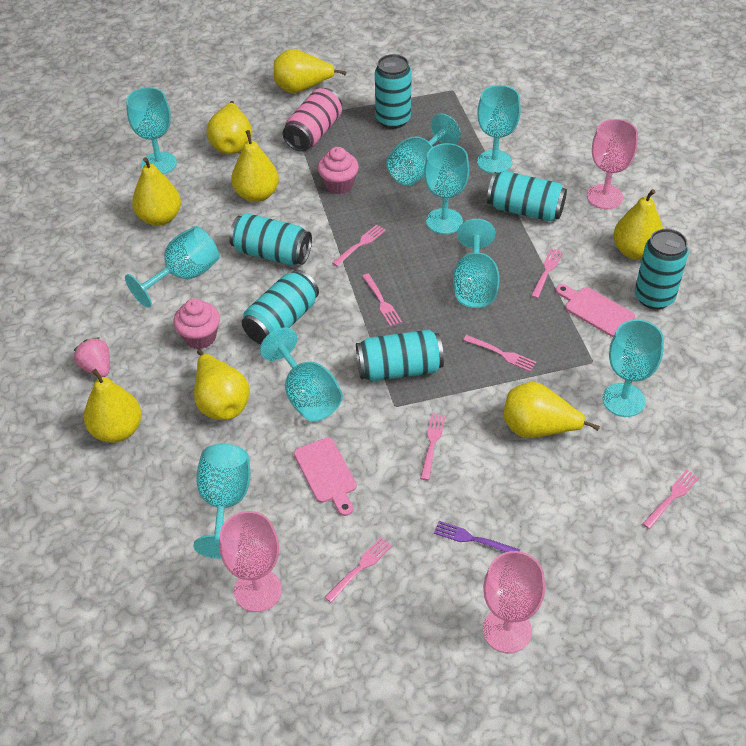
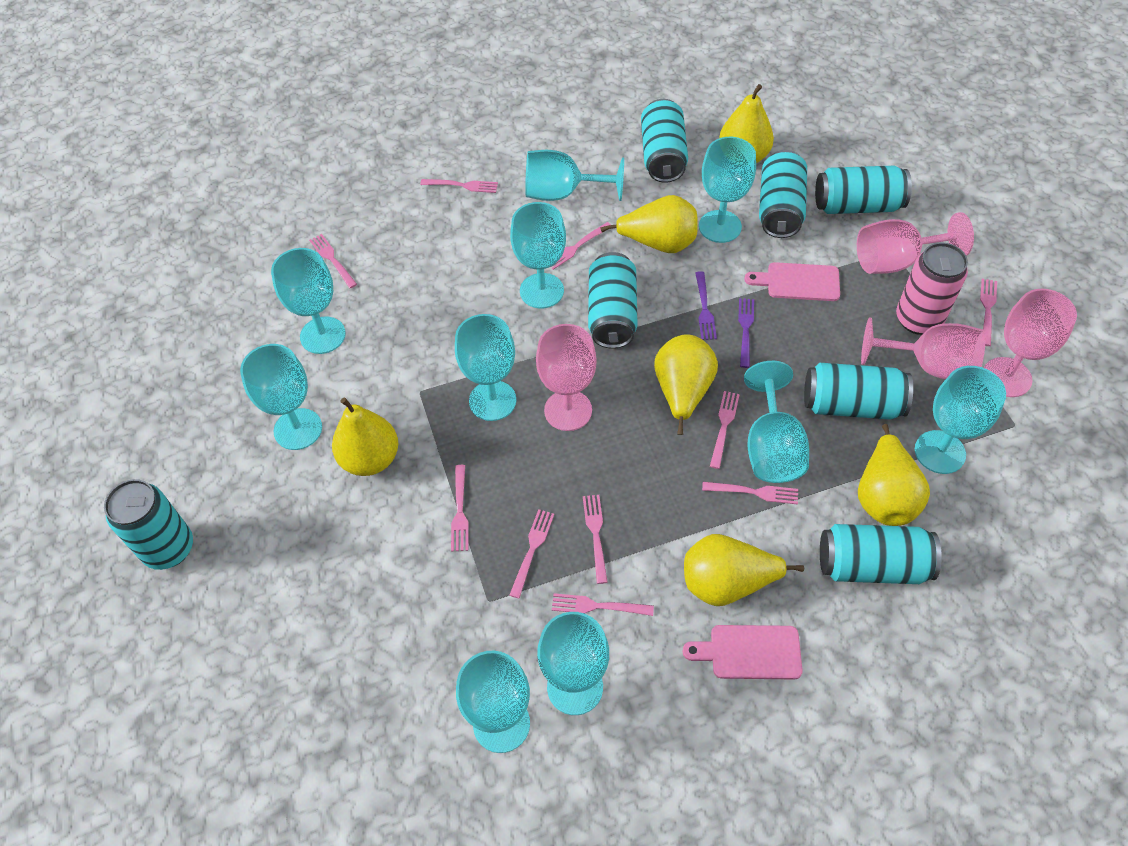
pink cupcake: 2 -> 0
pink fork: 7 -> 10
pink goblet: 3 -> 4
pink strawberry: 1 -> 0
purple fork: 1 -> 2
turquoise can: 6 -> 7
turquoise goblet: 9 -> 10
yellow pear: 8 -> 6

